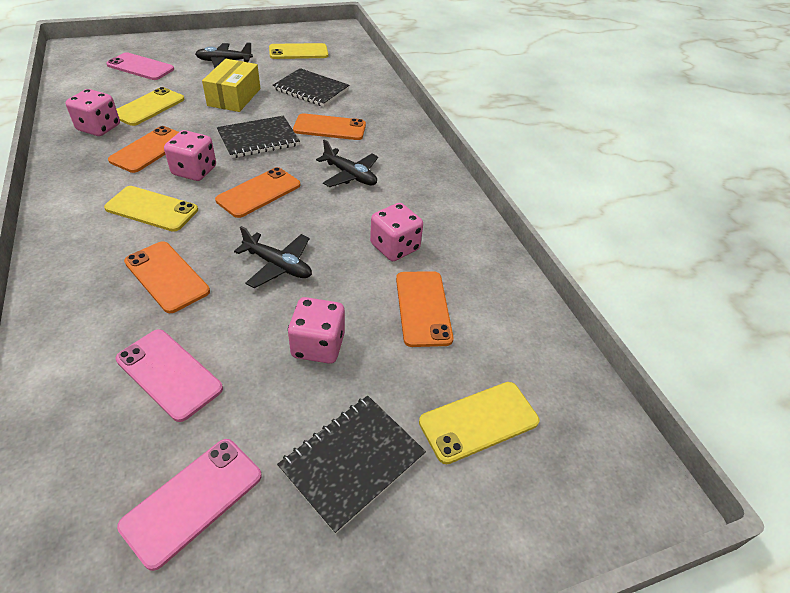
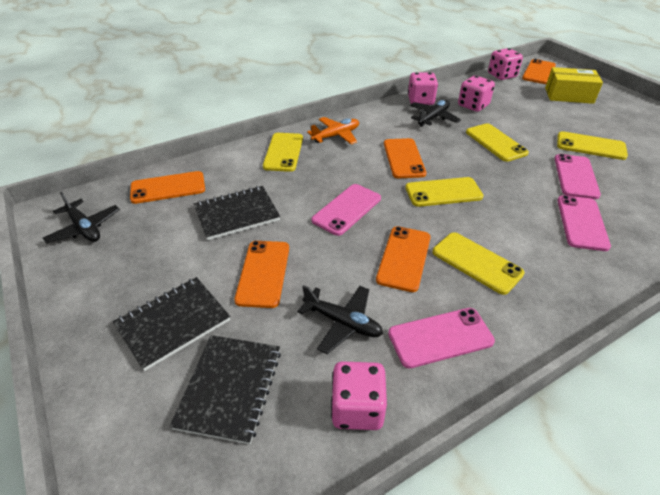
orange plane: 0 -> 1
pink phone: 3 -> 4
yellow phone: 4 -> 5

